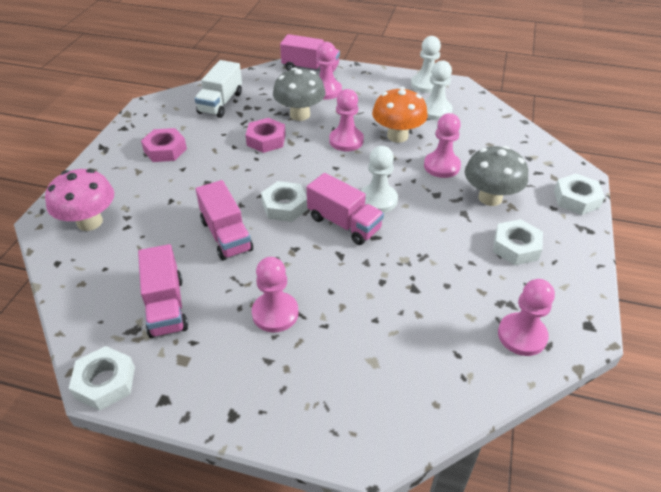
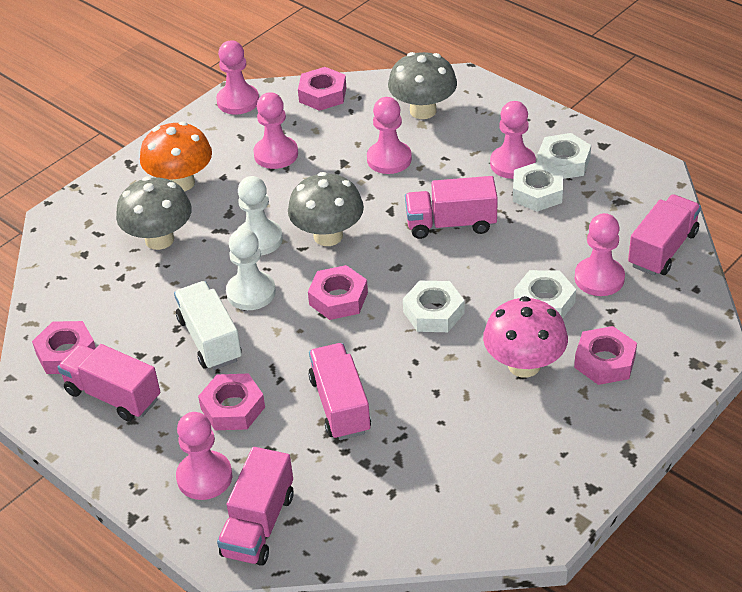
grey mushroom: 2 -> 3
pink nut: 2 -> 5
pink pawn: 5 -> 6
pink truck: 4 -> 5
white pawn: 3 -> 2

